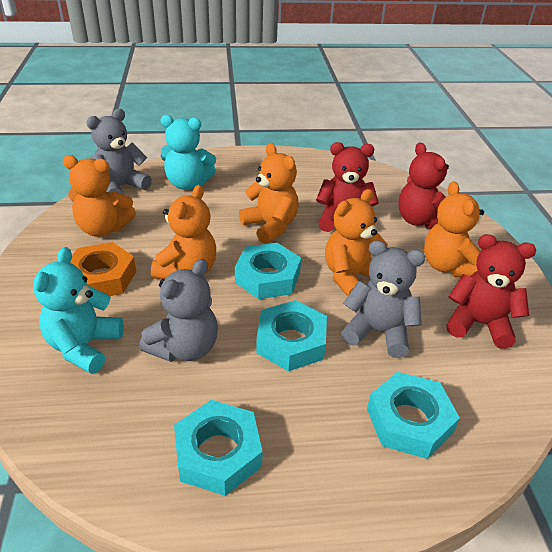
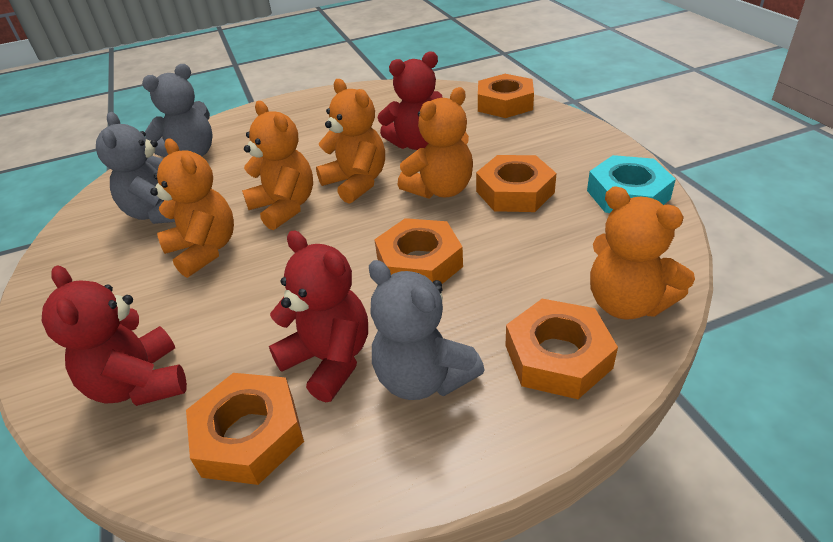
orange nut: 1 -> 5
turquoise nut: 4 -> 1
turquoise teddy bear: 2 -> 0

